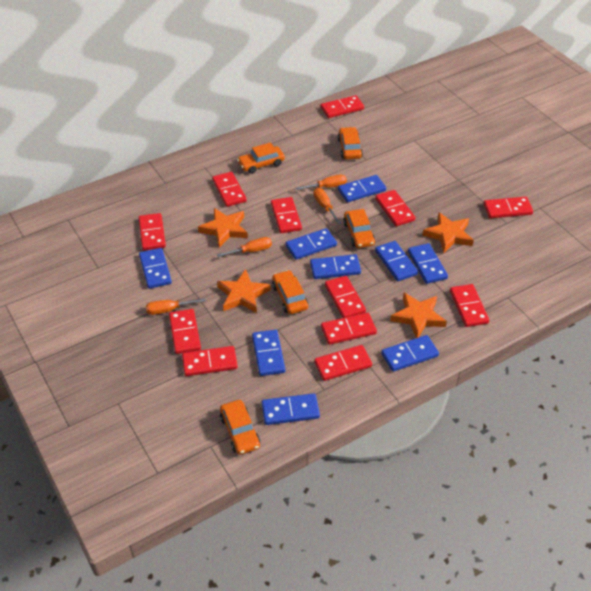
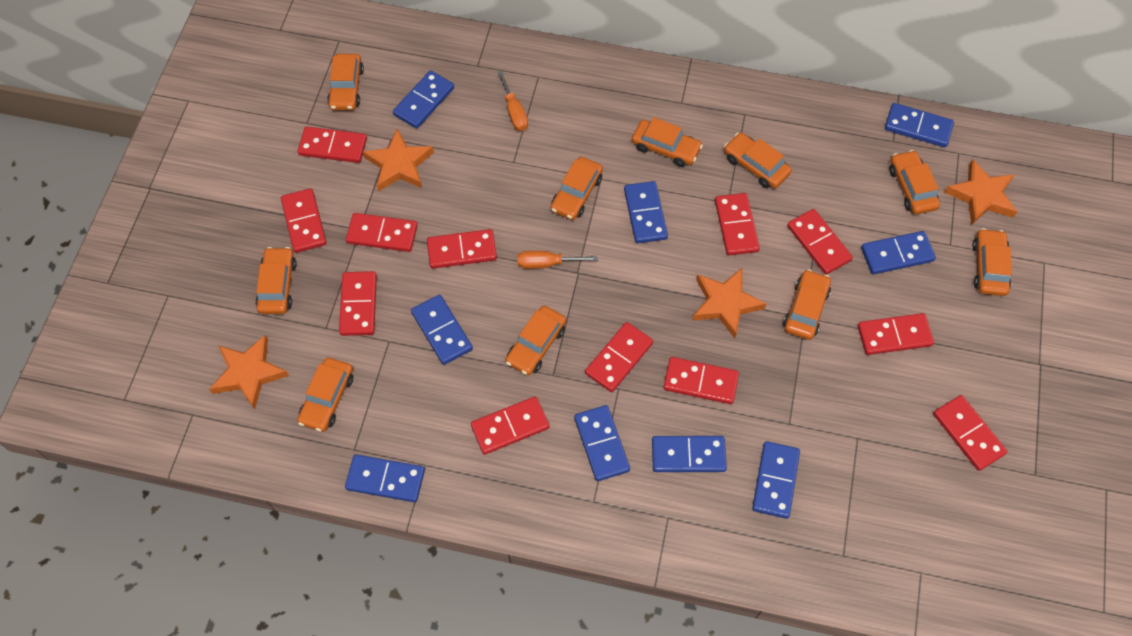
orange car: 5 -> 10
orange screwdriver: 4 -> 2

